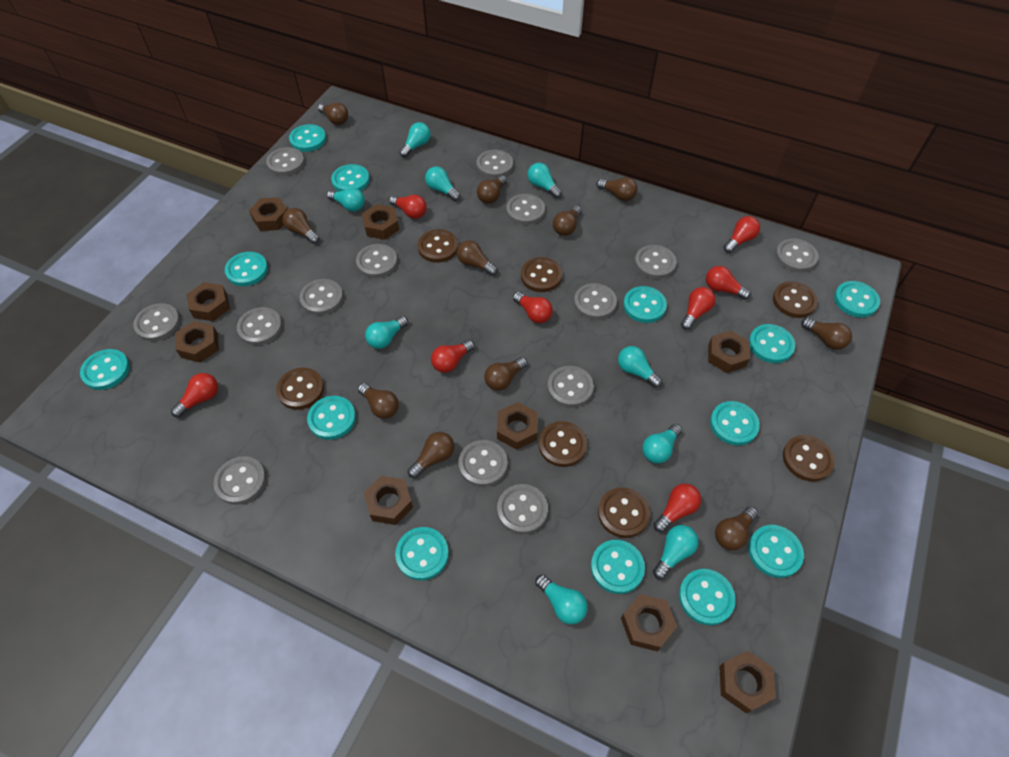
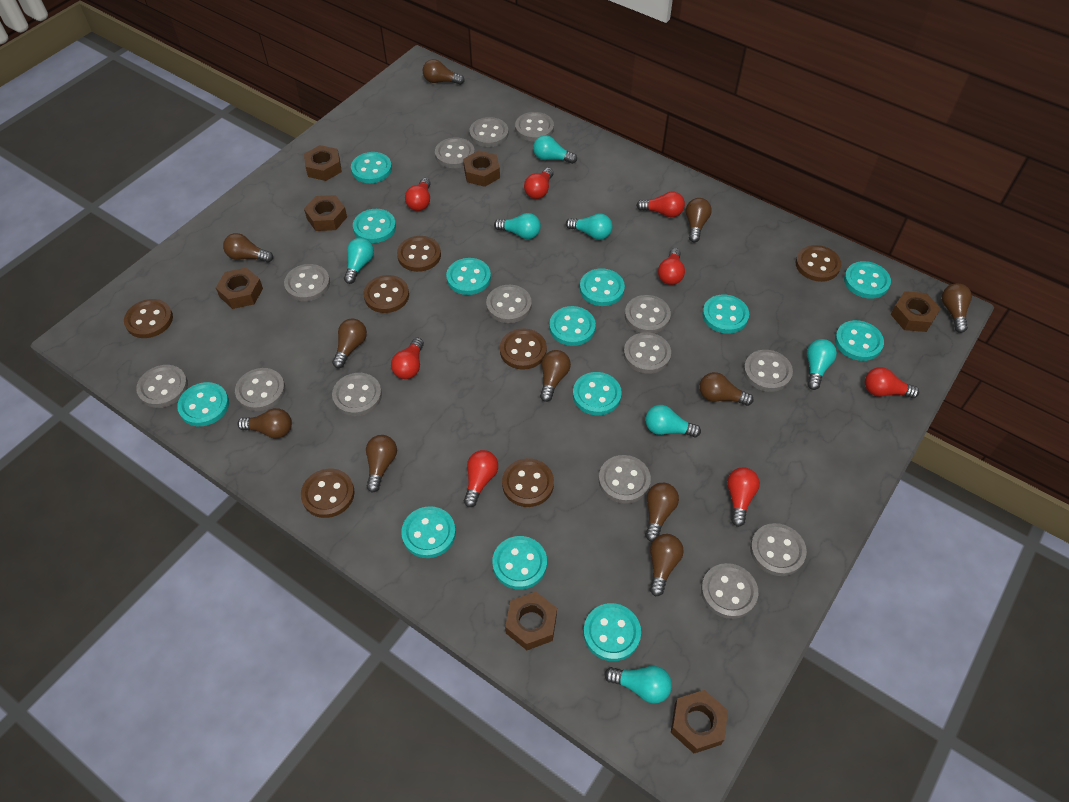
brown nut: 9 -> 7
turquoise light bulb: 9 -> 7

